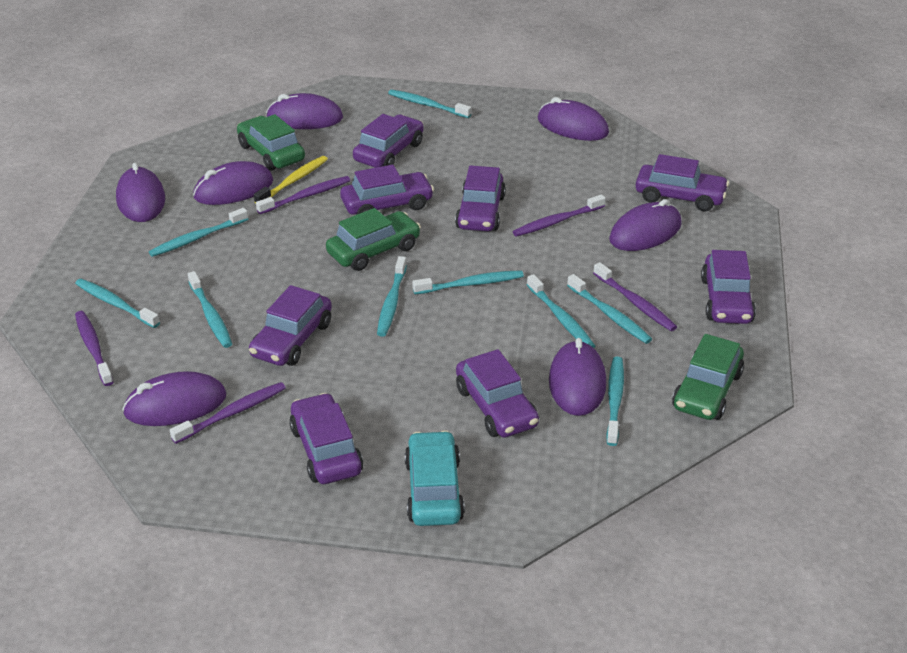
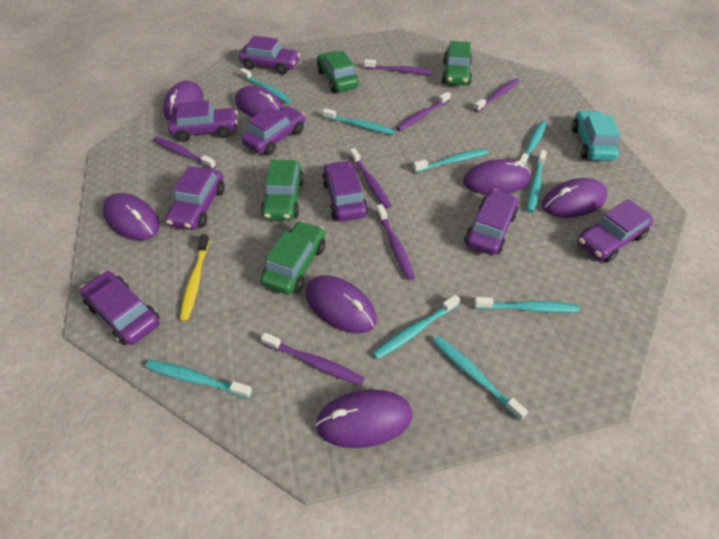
green car: 3 -> 4
purple toothbrush: 5 -> 7

